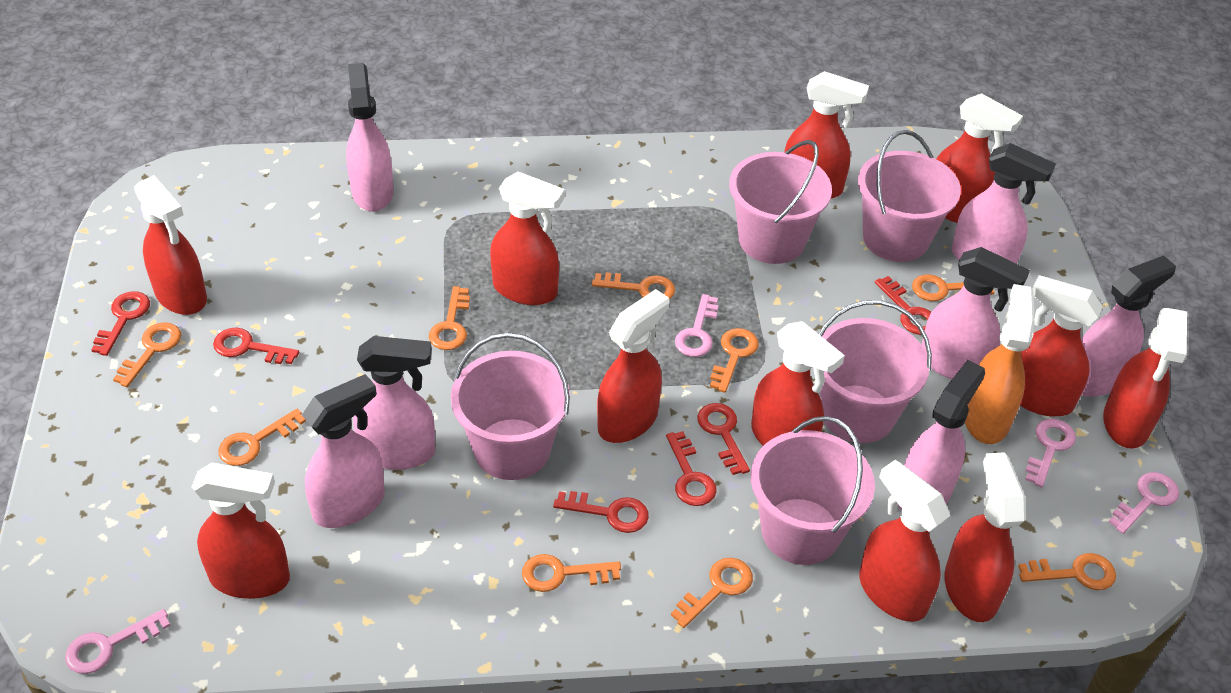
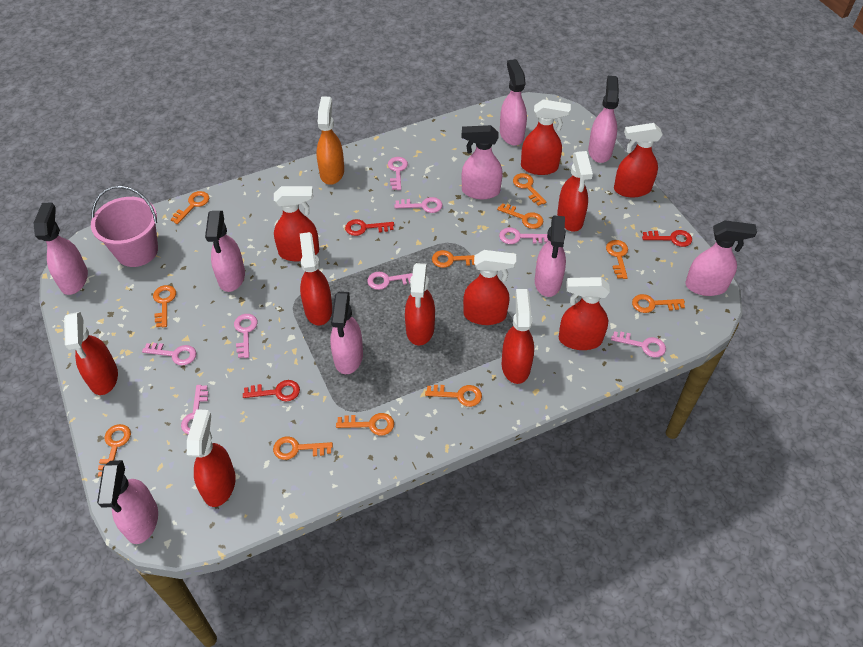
orange key: 9 -> 11
pink bucket: 5 -> 1
pink key: 4 -> 8
pink spray bottle: 7 -> 9
red key: 6 -> 3

